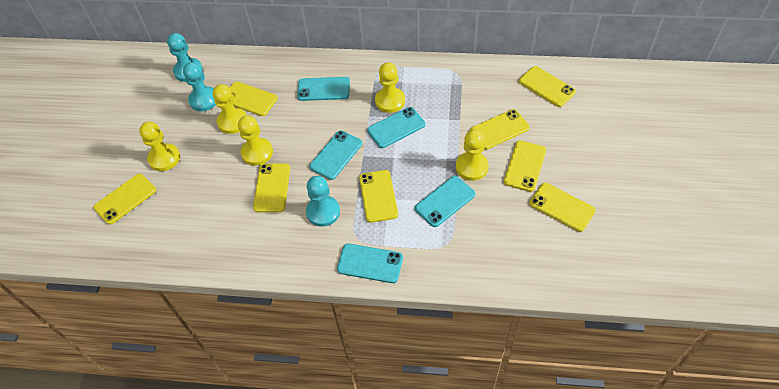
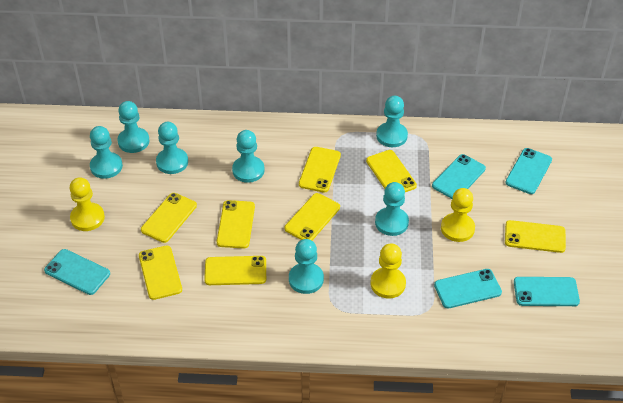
turquoise pawn: 3 -> 7
yellow pawn: 5 -> 3

